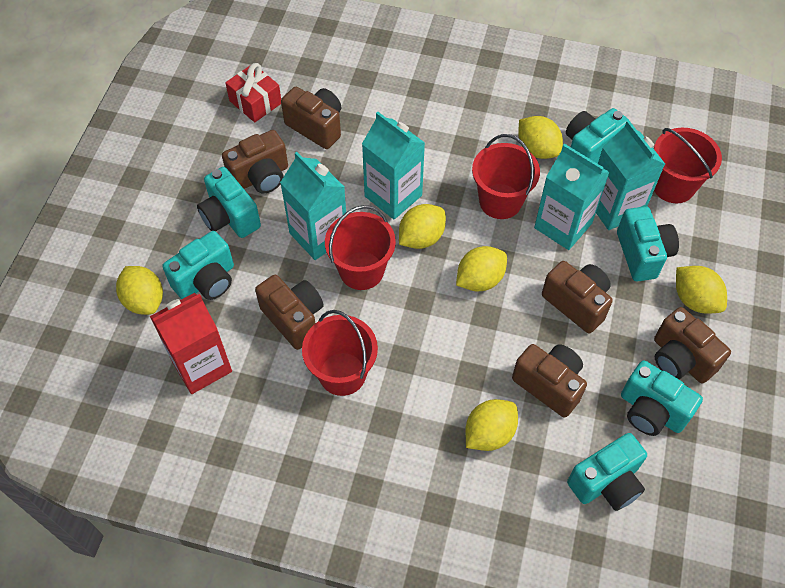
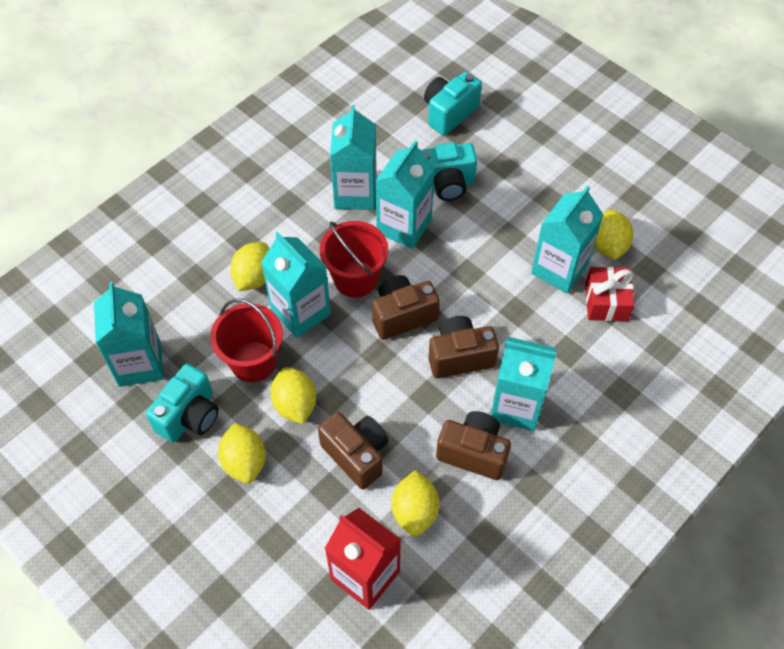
brown camera: 6 -> 4
red bucket: 4 -> 2
turquoise camera: 6 -> 3
turquoise carton: 4 -> 6
yellow lemon: 6 -> 5

